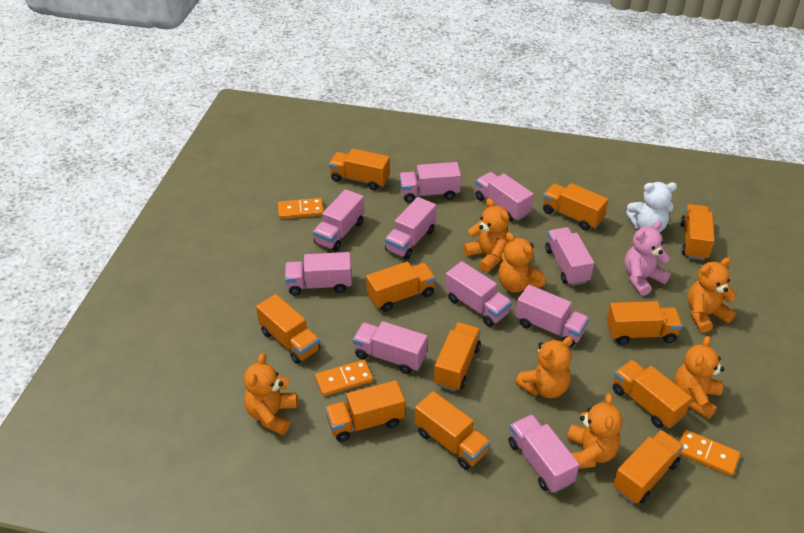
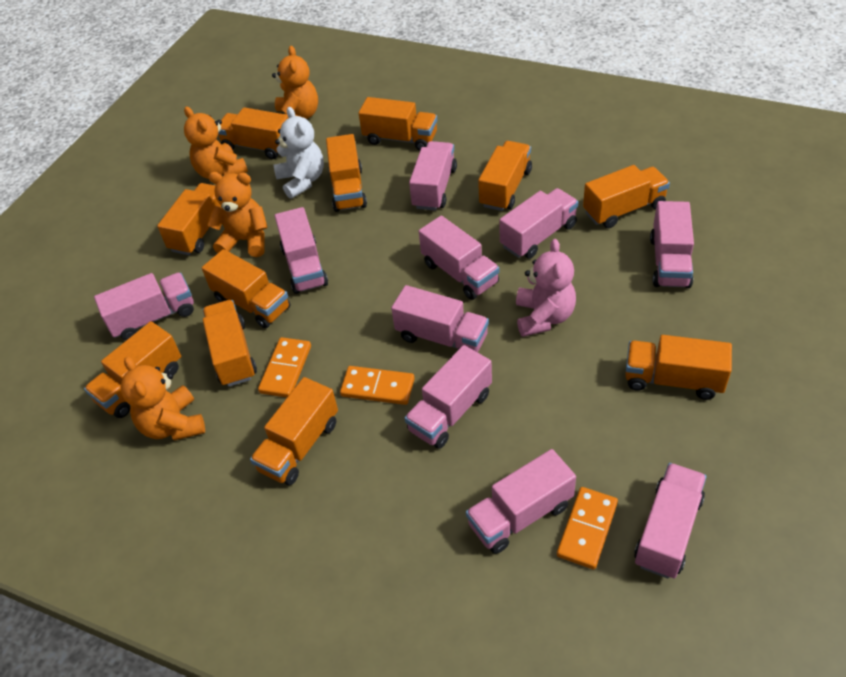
orange teddy bear: 7 -> 4

